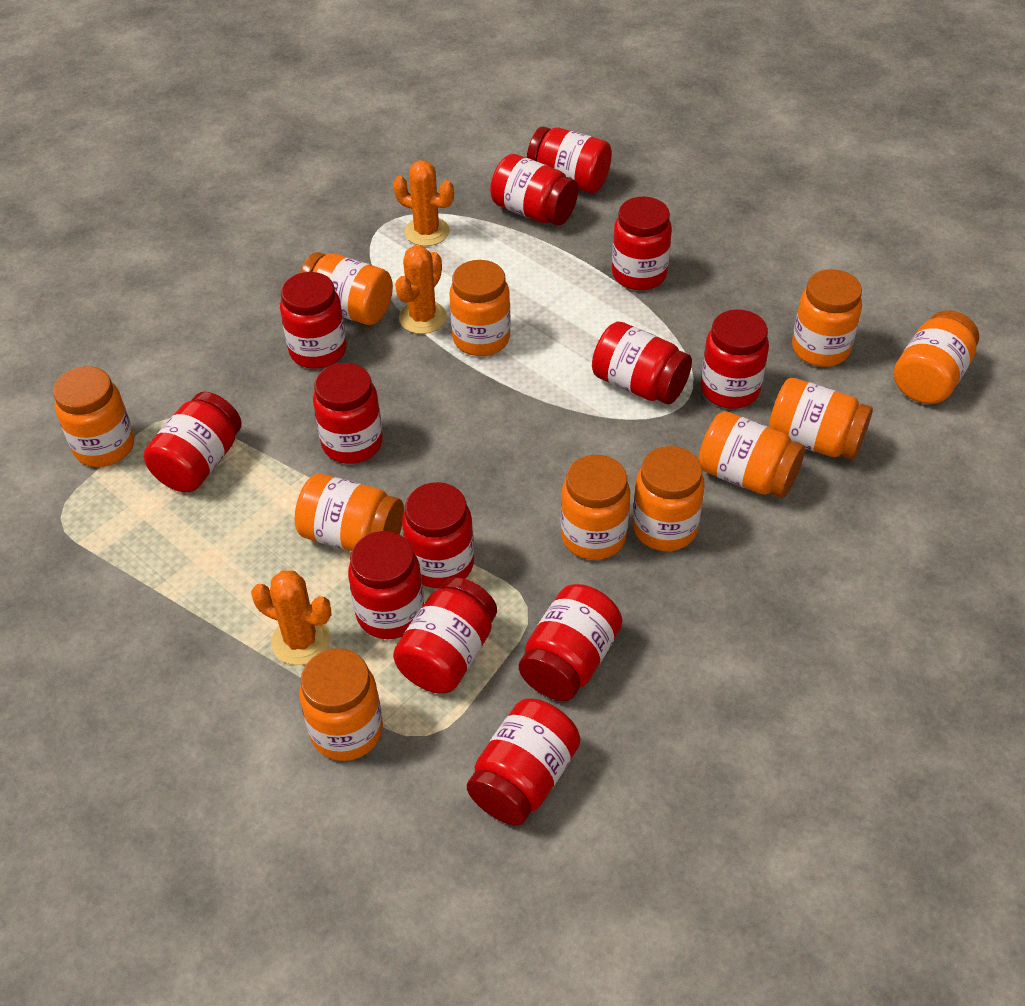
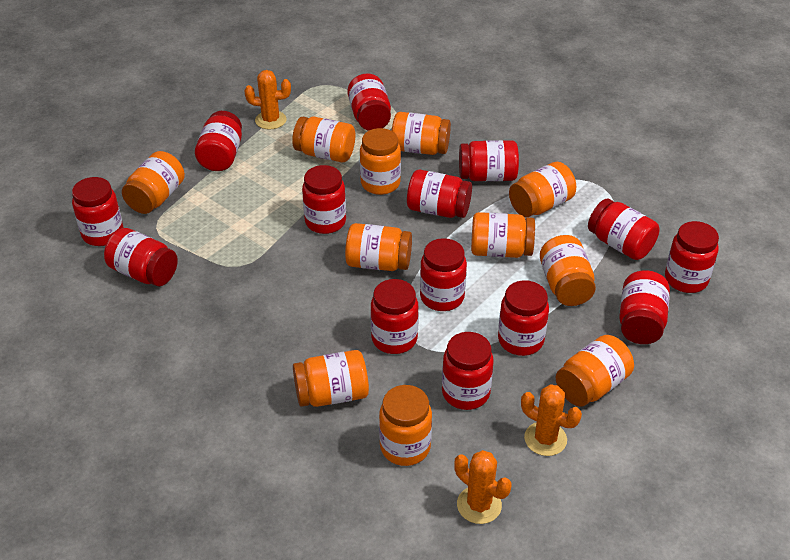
red jar: 13 -> 14

